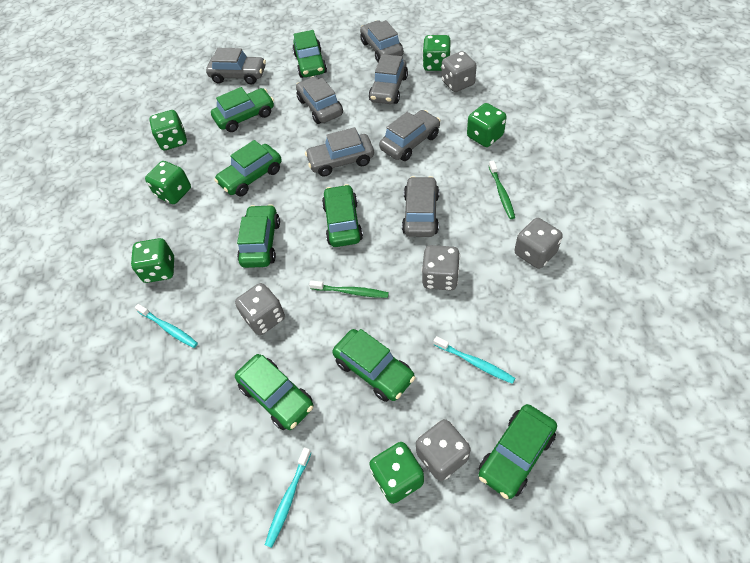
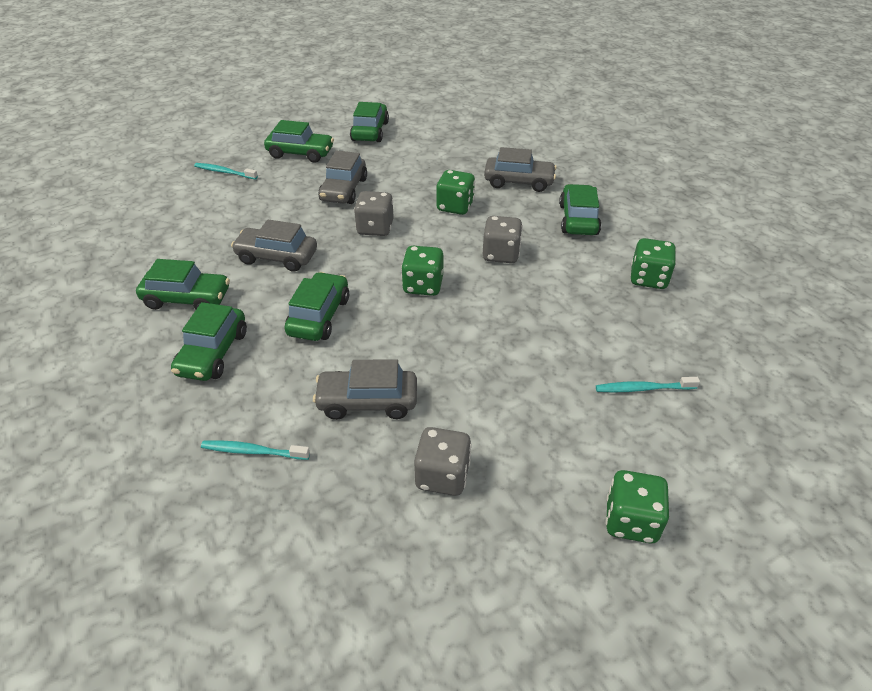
green car: 8 -> 6
green dice: 6 -> 4
green toothbrush: 2 -> 0
grey car: 7 -> 4
grey dice: 5 -> 3

